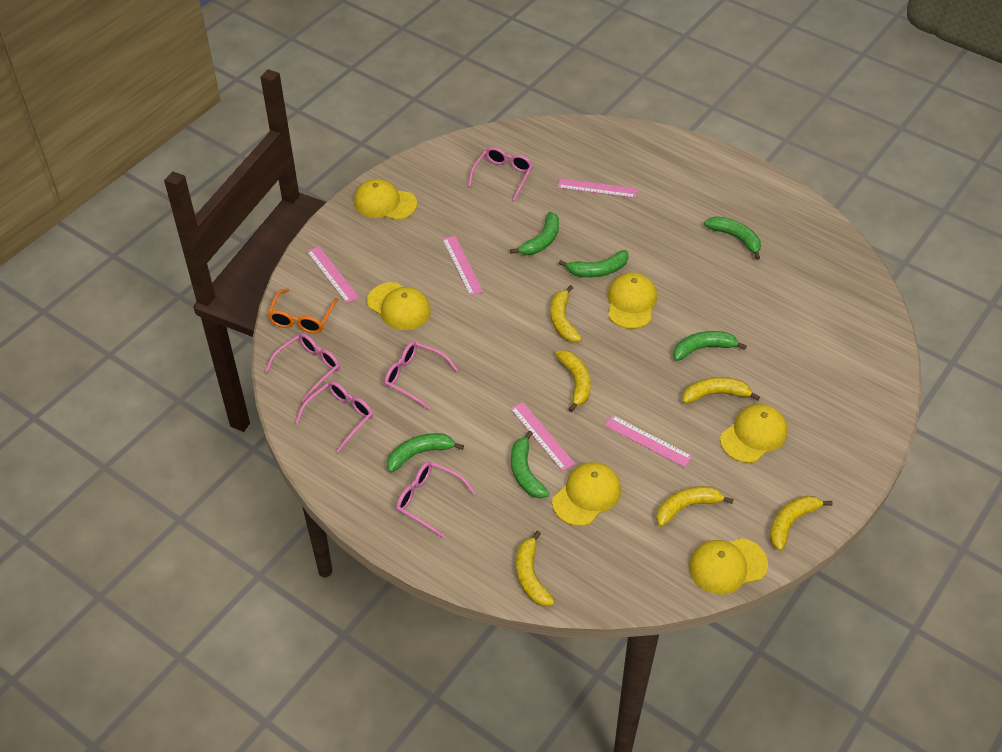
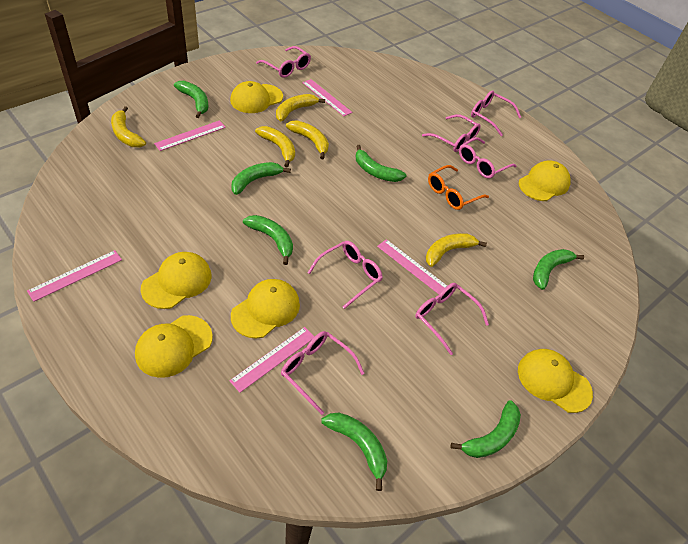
green banana: 6 -> 7
pink glasses: 5 -> 7
yellow banana: 6 -> 5

